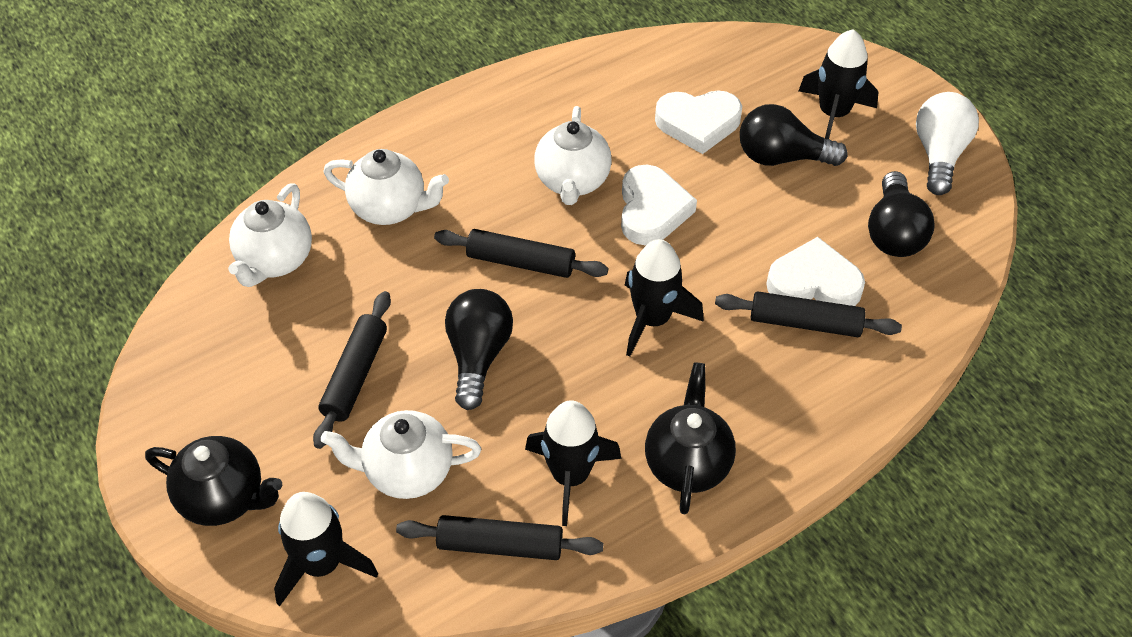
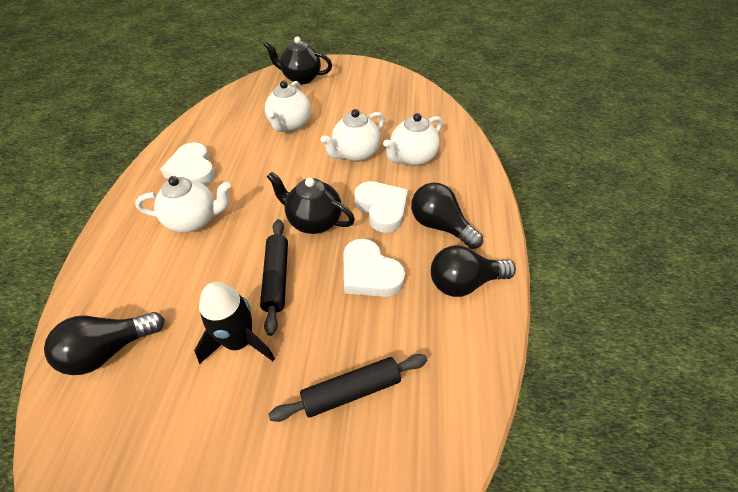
black rocket: 4 -> 1
black rolling pin: 4 -> 2
white light bulb: 1 -> 0

